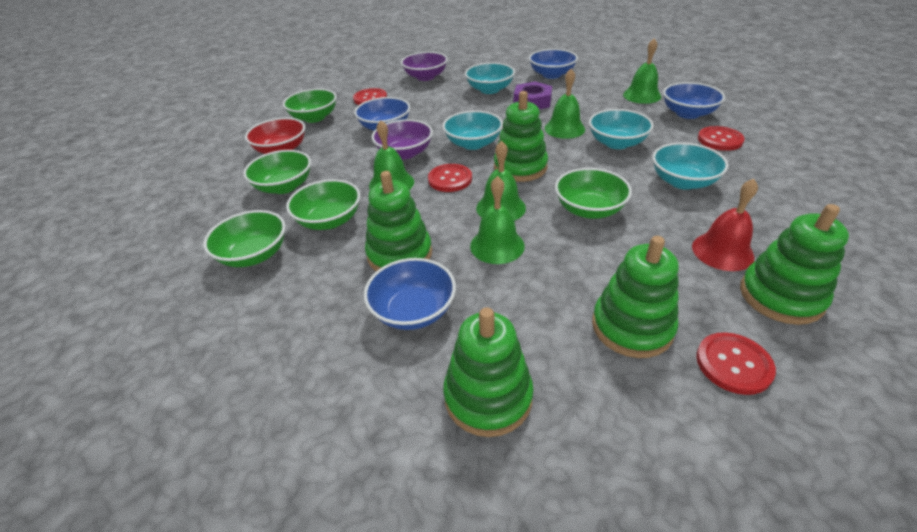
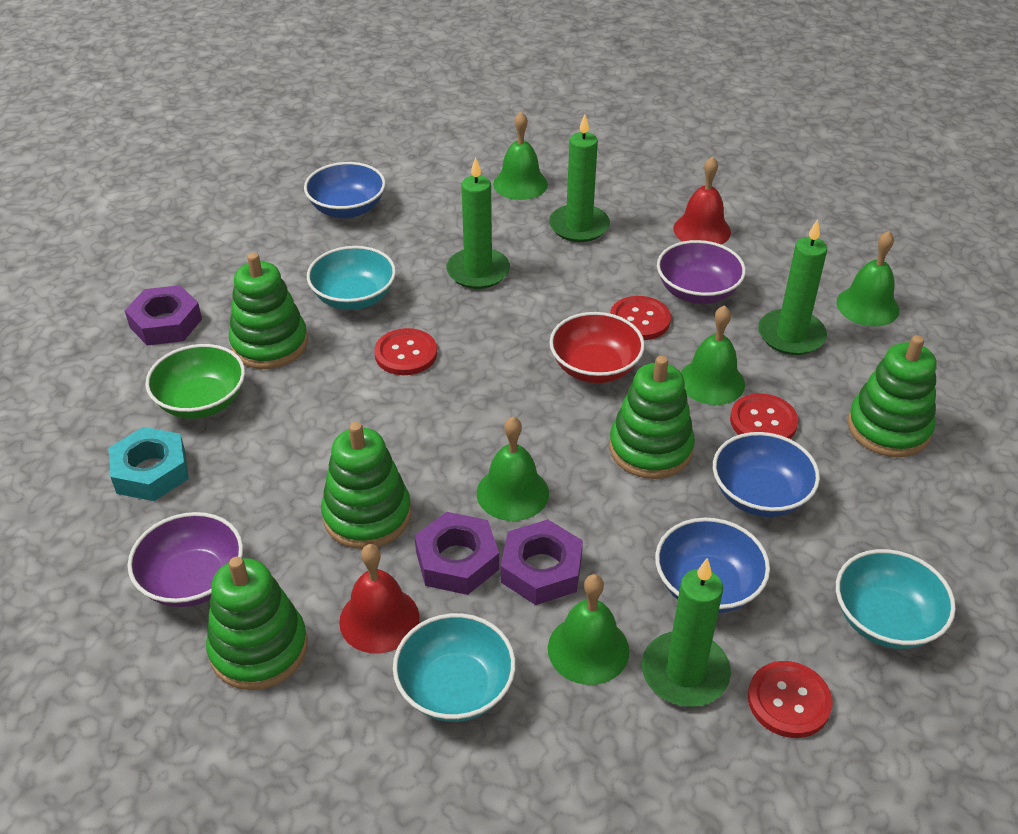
blue bowl: 4 -> 3
green bowl: 5 -> 1
green candle: 0 -> 4
purple nut: 1 -> 3
red bell: 1 -> 2
turquoise bowl: 4 -> 3
turquoise nut: 0 -> 1

